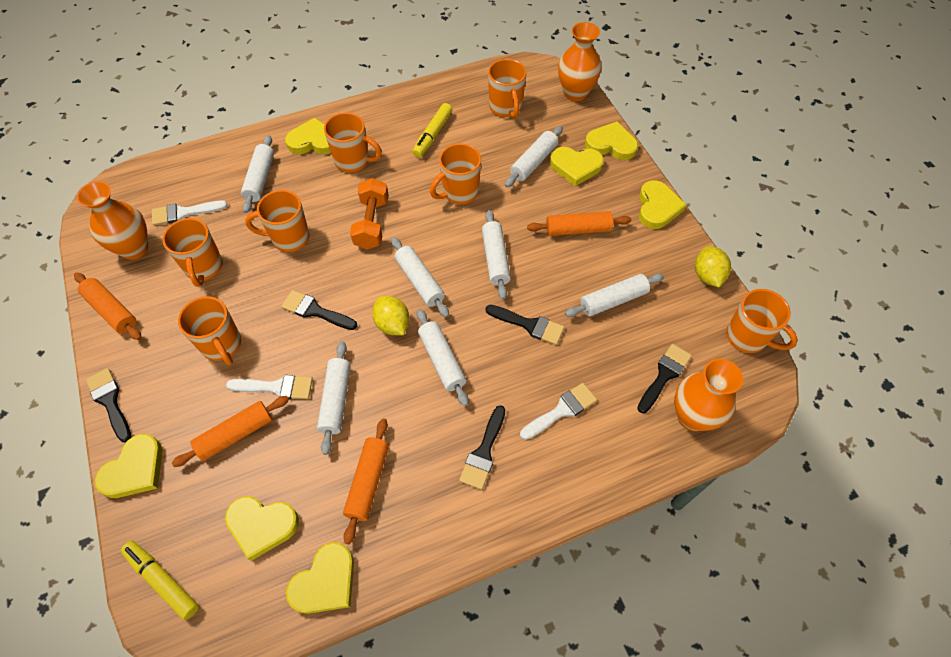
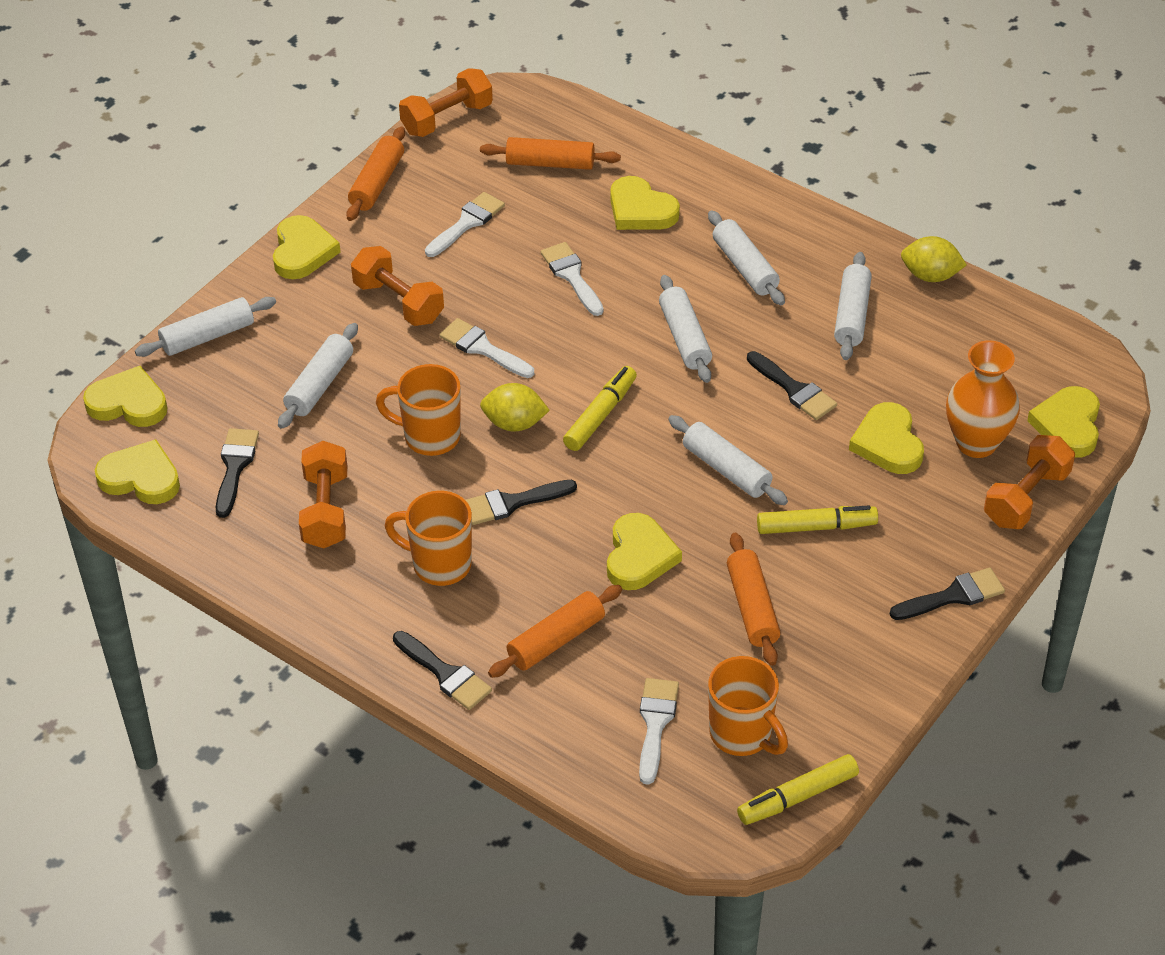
orange dumbbell: 1 -> 4
orange mug: 7 -> 3
orange vase: 3 -> 1
white brush: 3 -> 4
white rolling pin: 7 -> 6
yellow marker: 2 -> 3

